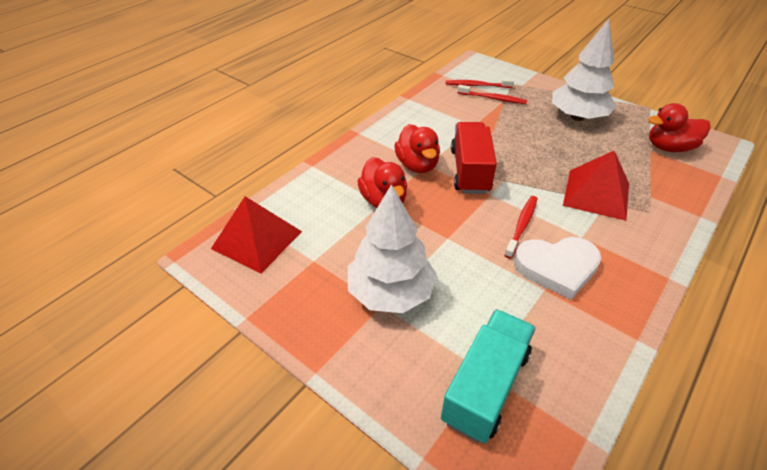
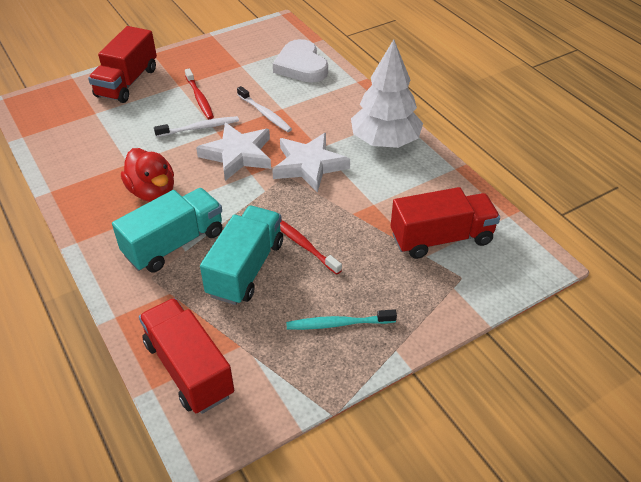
red duck: 3 -> 1
red pyramid: 2 -> 0
red toothbrush: 3 -> 2
red truck: 1 -> 3
turquoise toothbrush: 0 -> 1
turquoise truck: 1 -> 2
white star: 0 -> 2
white toothbrush: 0 -> 2
white tree: 2 -> 1

